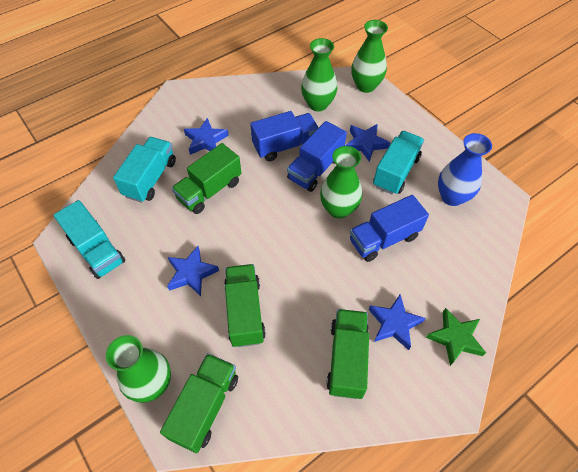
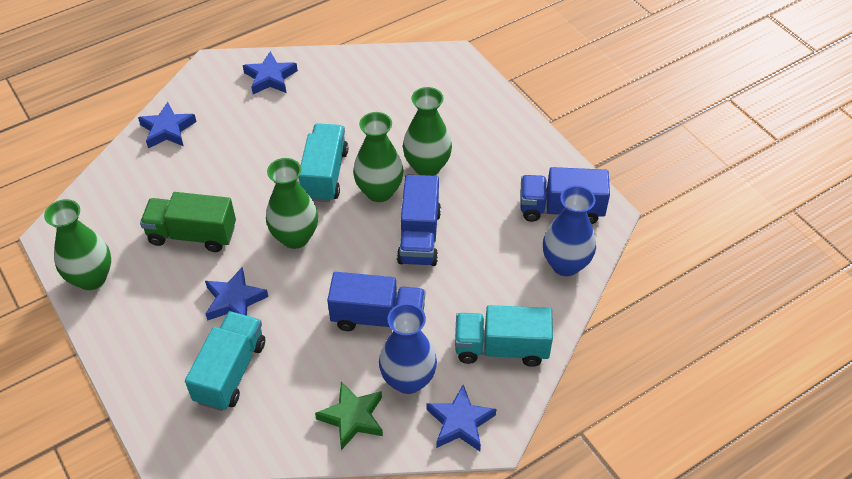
blue vase: 1 -> 2
green truck: 4 -> 1

